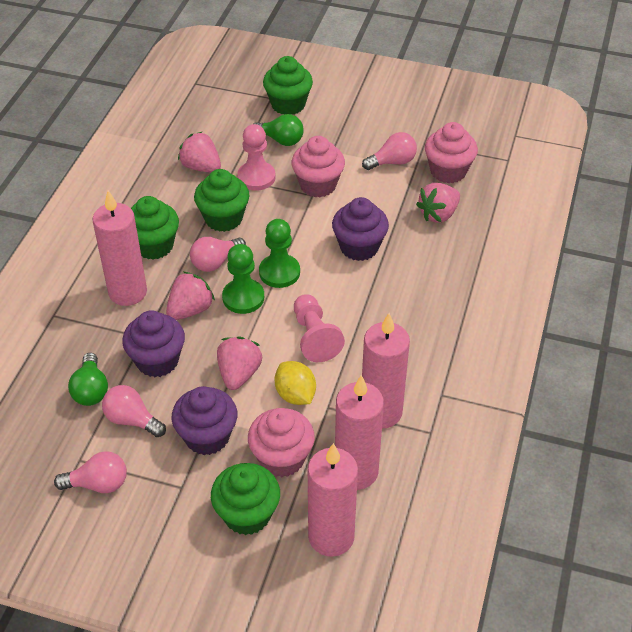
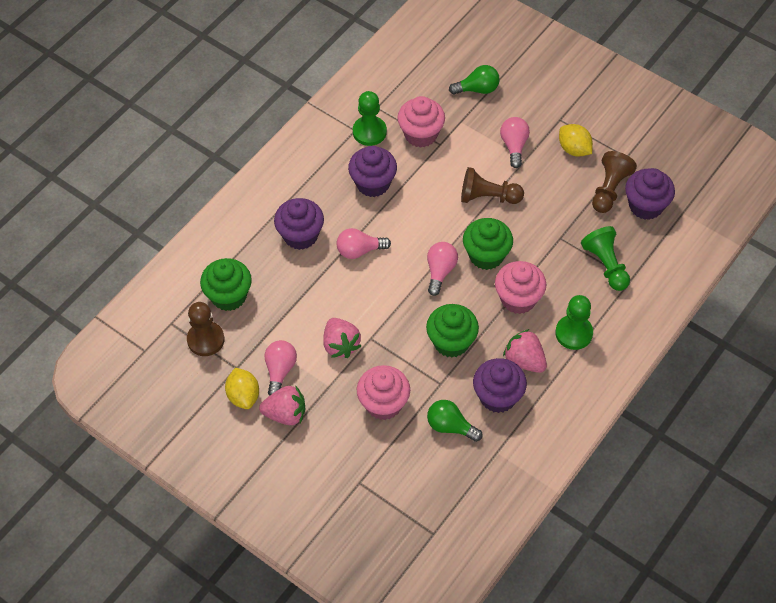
brown pawn: 0 -> 3
green cupcake: 4 -> 3
green pawn: 2 -> 3
pink candle: 4 -> 0
pink pawn: 2 -> 0
pink strawberry: 4 -> 3
purple cupcake: 3 -> 4
yellow lemon: 1 -> 2

